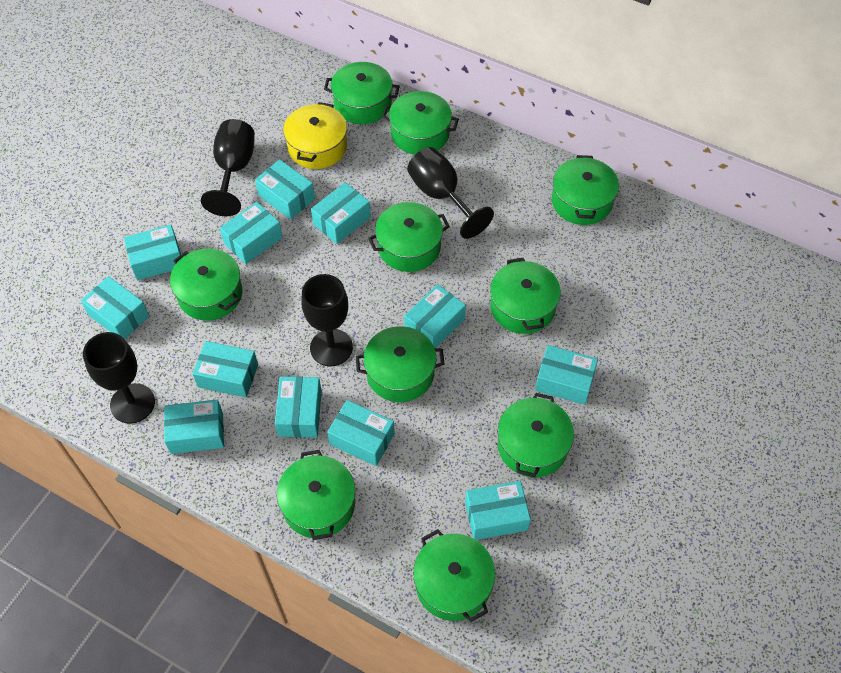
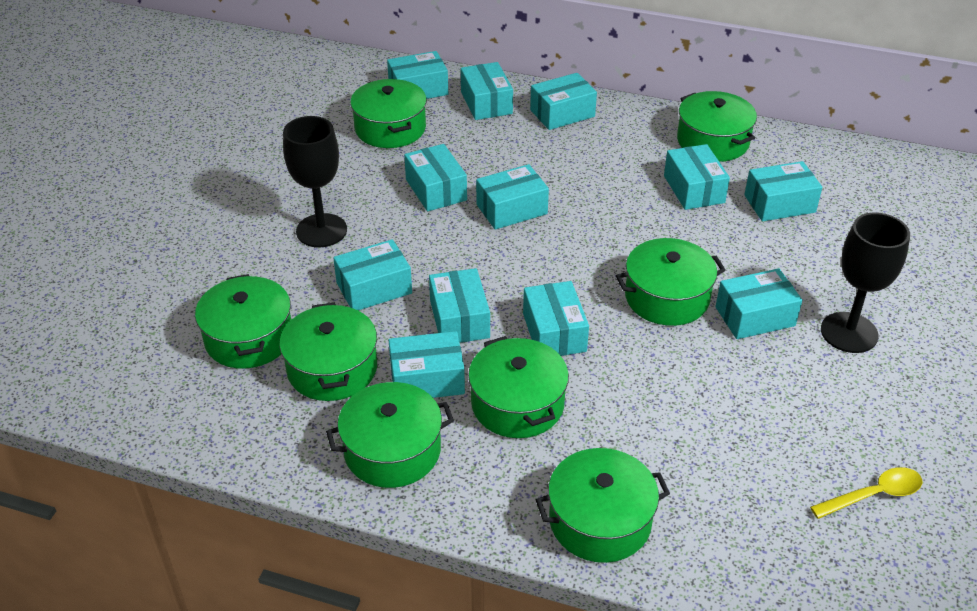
black goblet: 4 -> 2
green pot: 10 -> 8
yellow pot: 1 -> 0
yellow spoon: 0 -> 1

